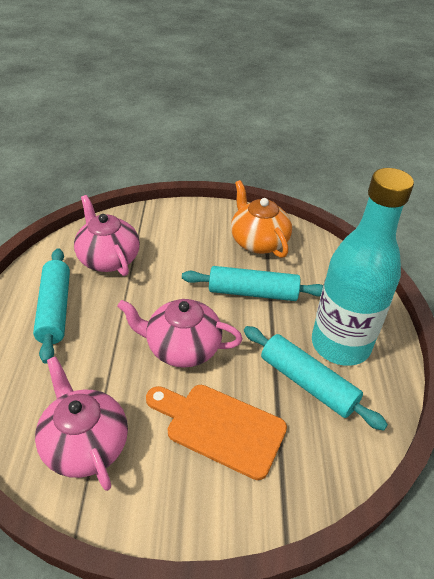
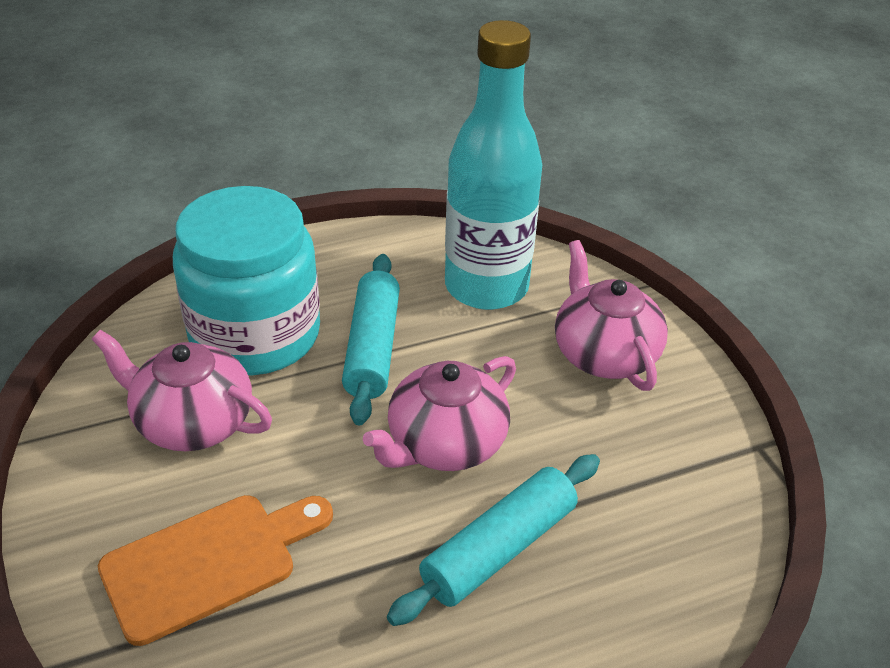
orange teapot: 1 -> 0
turquoise jar: 0 -> 1
turquoise rolling pin: 3 -> 2

